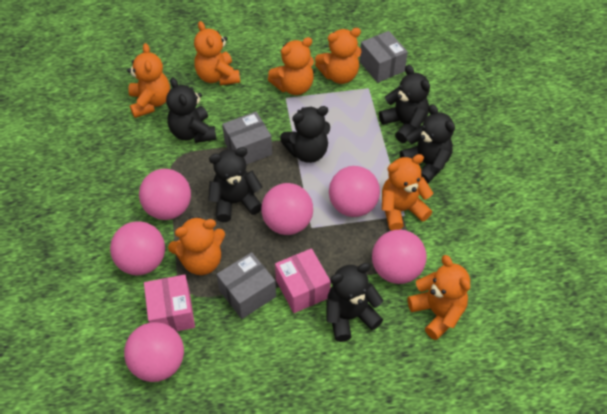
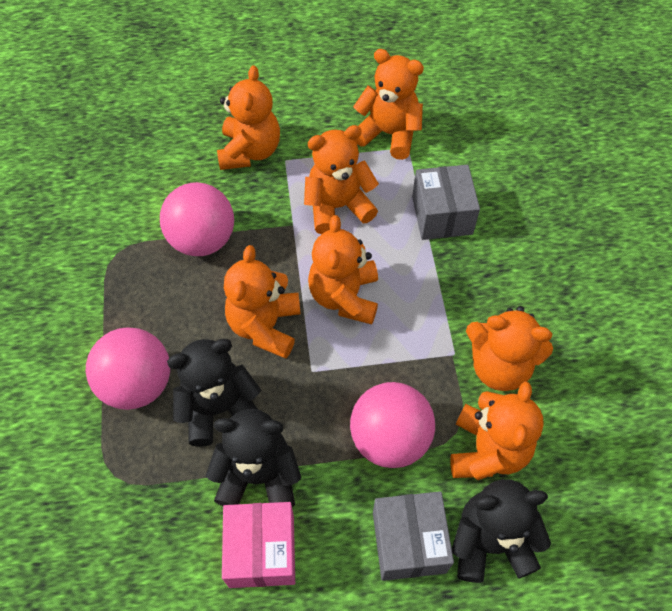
black teddy bear: 6 -> 3
grey box: 3 -> 2
pink ball: 6 -> 3
pink box: 2 -> 1

